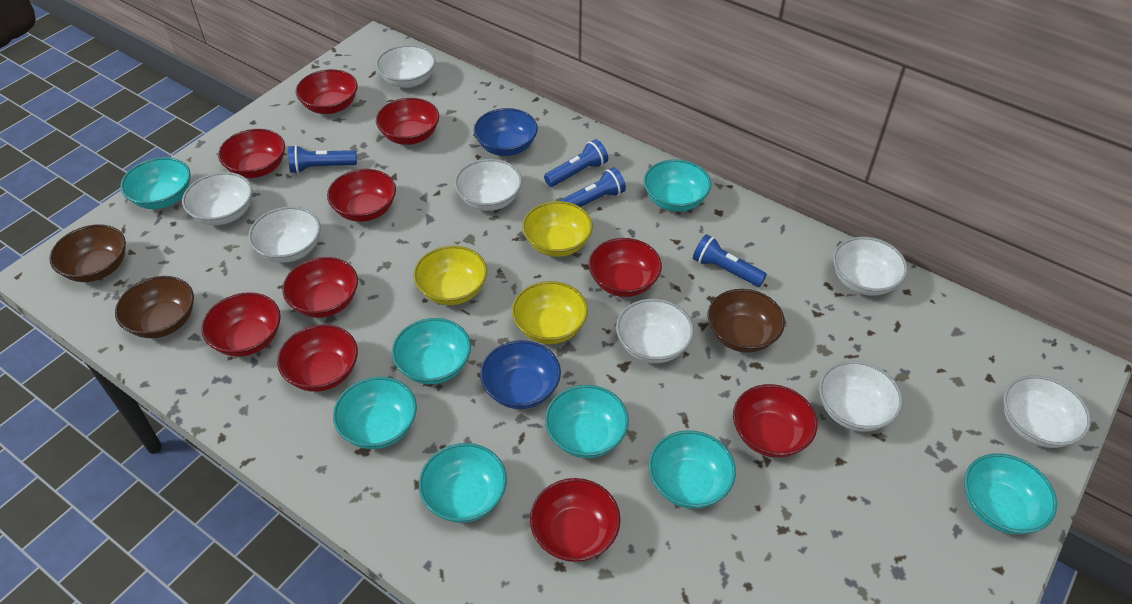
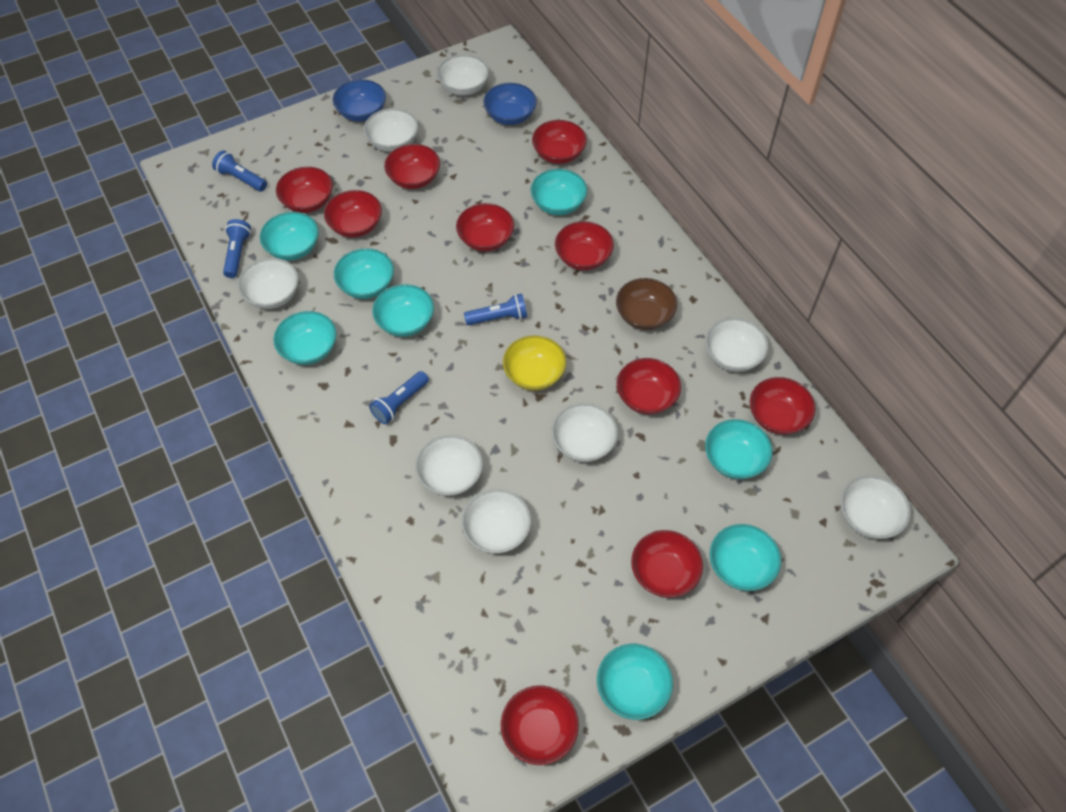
brown bowl: 3 -> 1
yellow bowl: 3 -> 1

